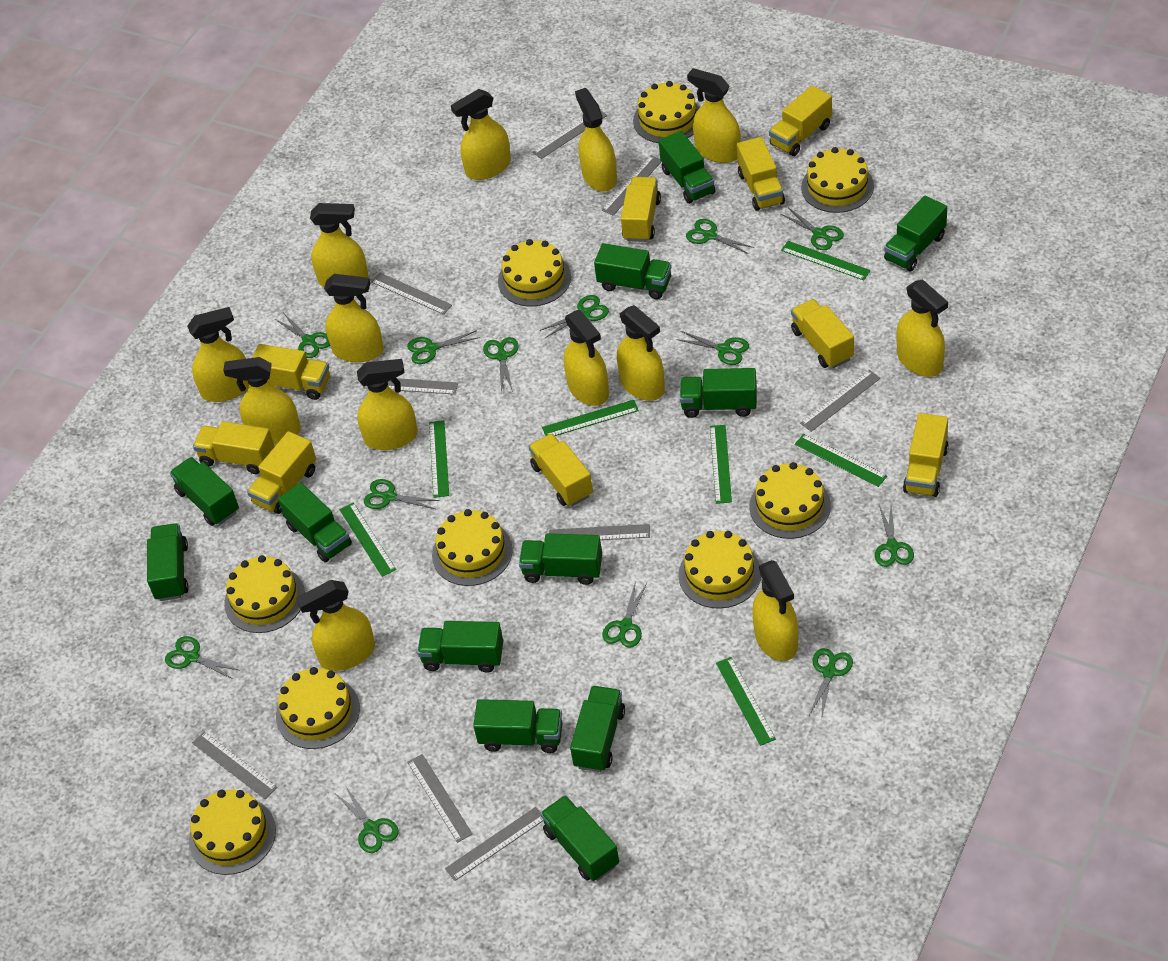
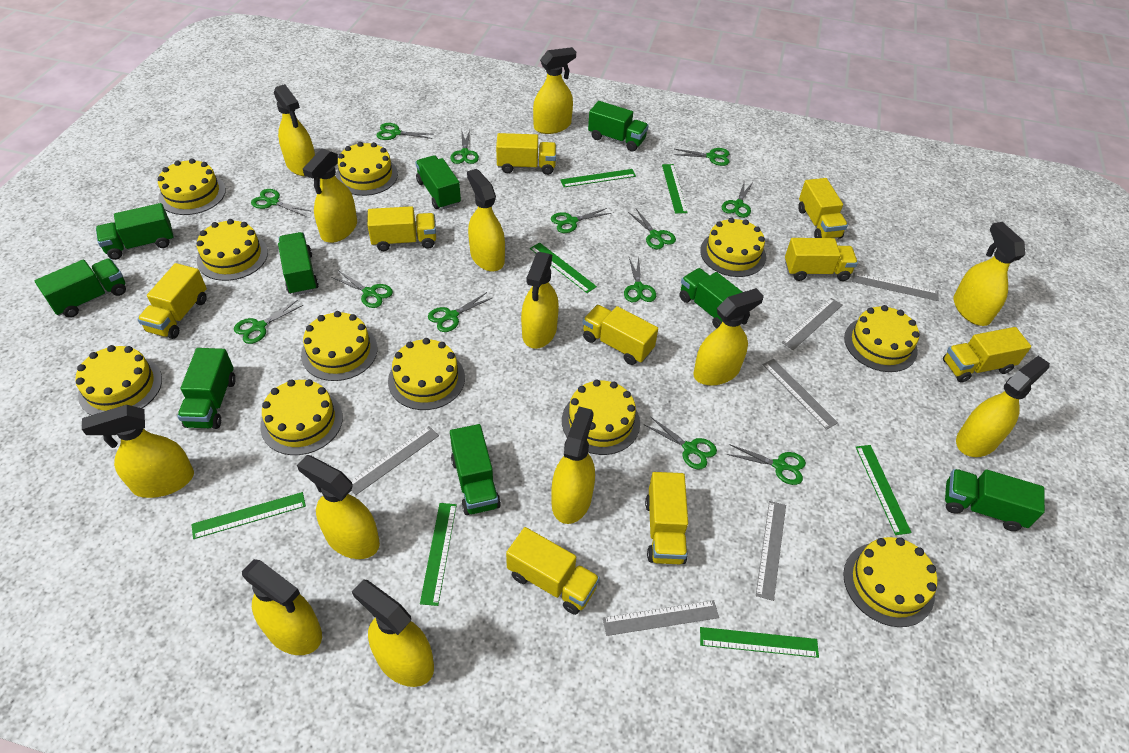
green truck: 12 -> 9
grey ruler: 9 -> 6
yellow cake: 9 -> 11

